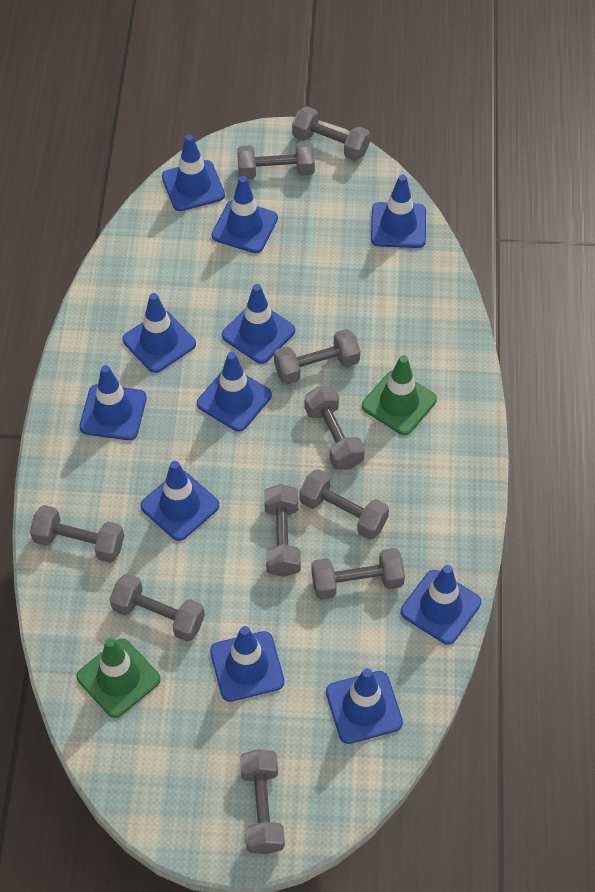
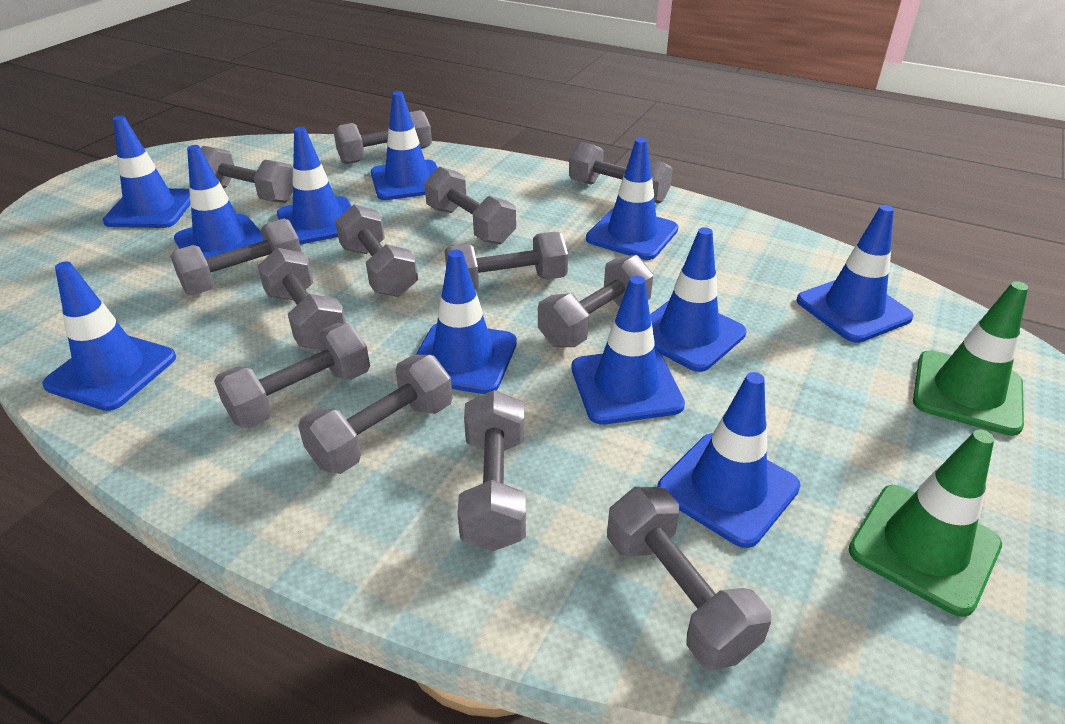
grey dumbbell: 10 -> 13

